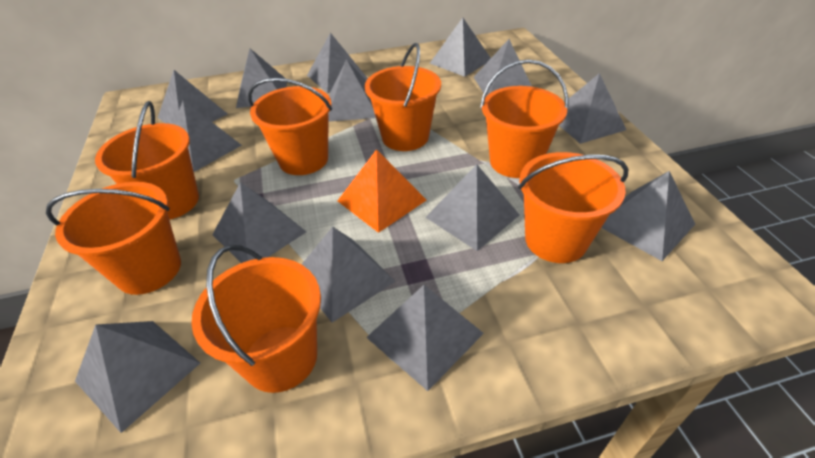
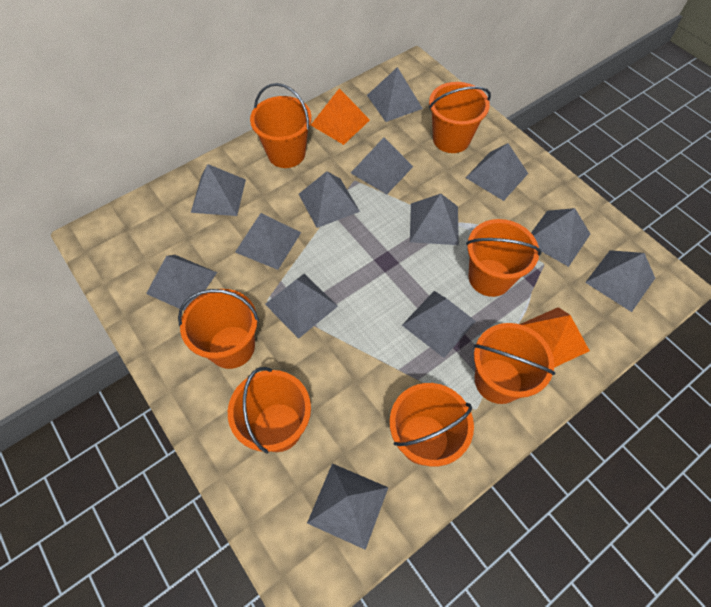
grey pyramid: 14 -> 13
orange pyramid: 1 -> 2

